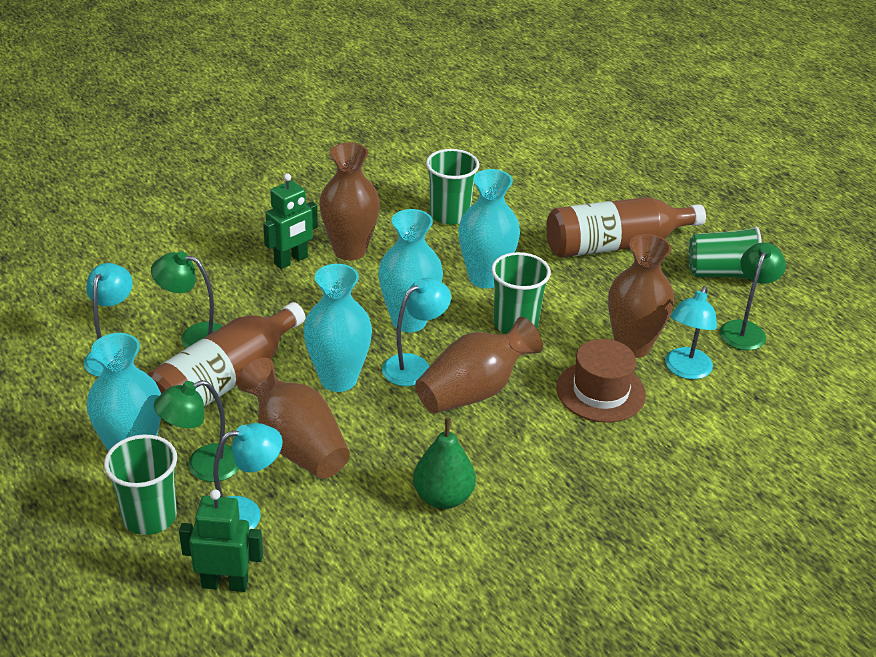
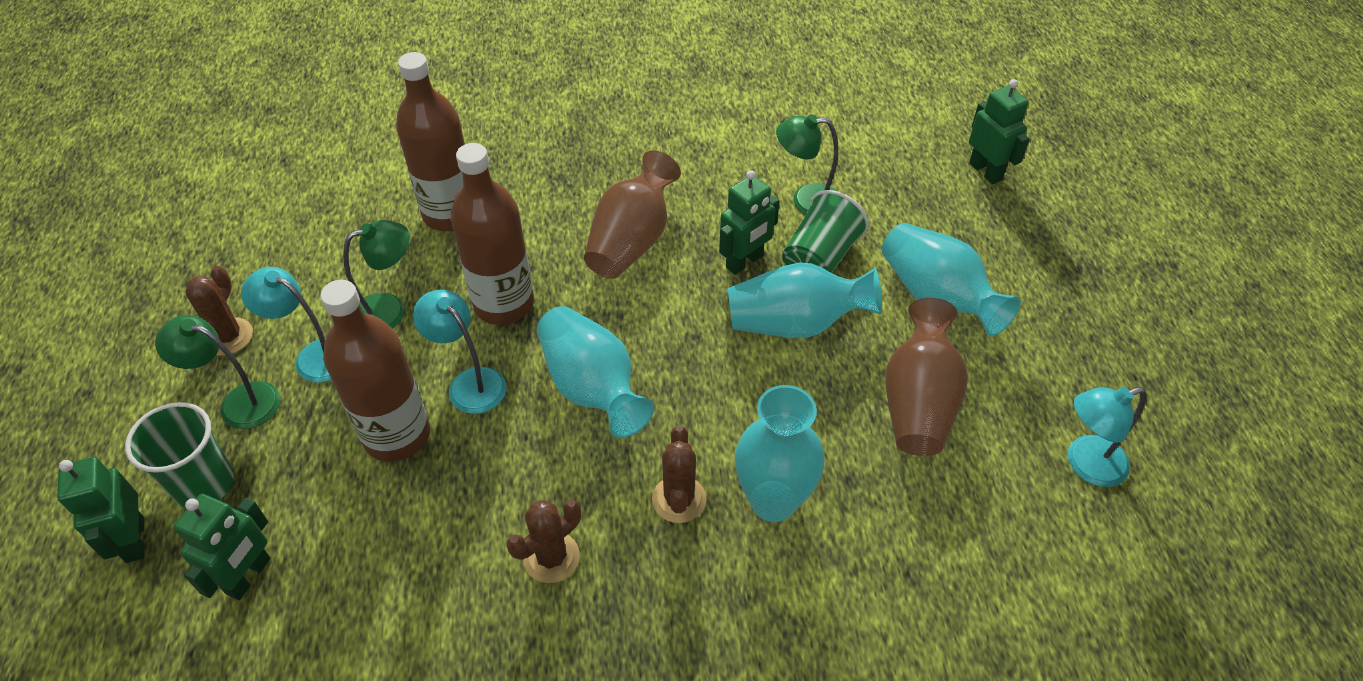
brown bottle: 2 -> 3
brown cactus: 0 -> 3
brown hat: 1 -> 0
brown vase: 4 -> 2
green cup: 4 -> 2
green pear: 1 -> 0
green robot: 2 -> 4
turquoise lamp: 4 -> 3

